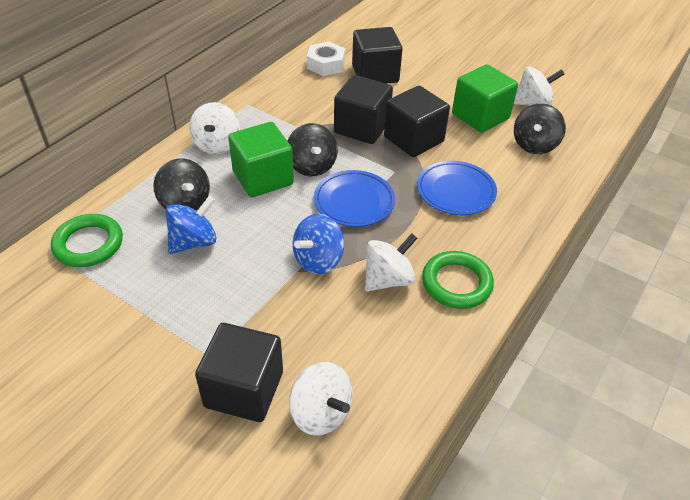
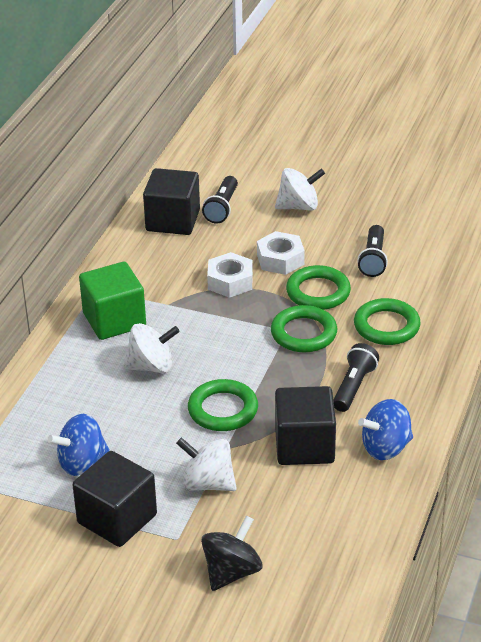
black cube: 4 -> 3
black flashlight: 0 -> 3
black spinning top: 3 -> 1
blue plate: 2 -> 0
green cube: 2 -> 1
green ring: 2 -> 4
white nut: 1 -> 2
white spinning top: 4 -> 3

